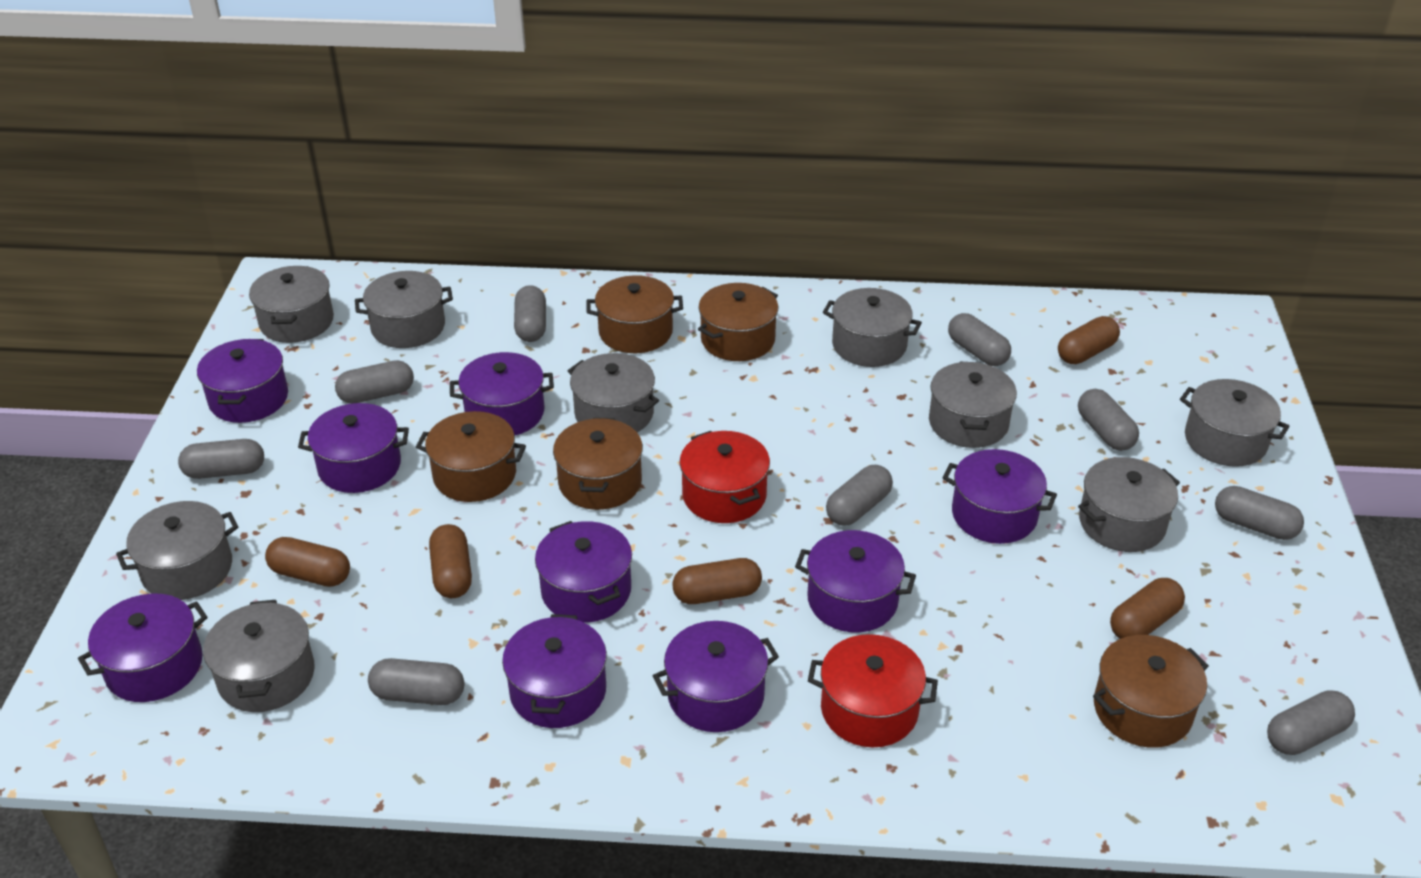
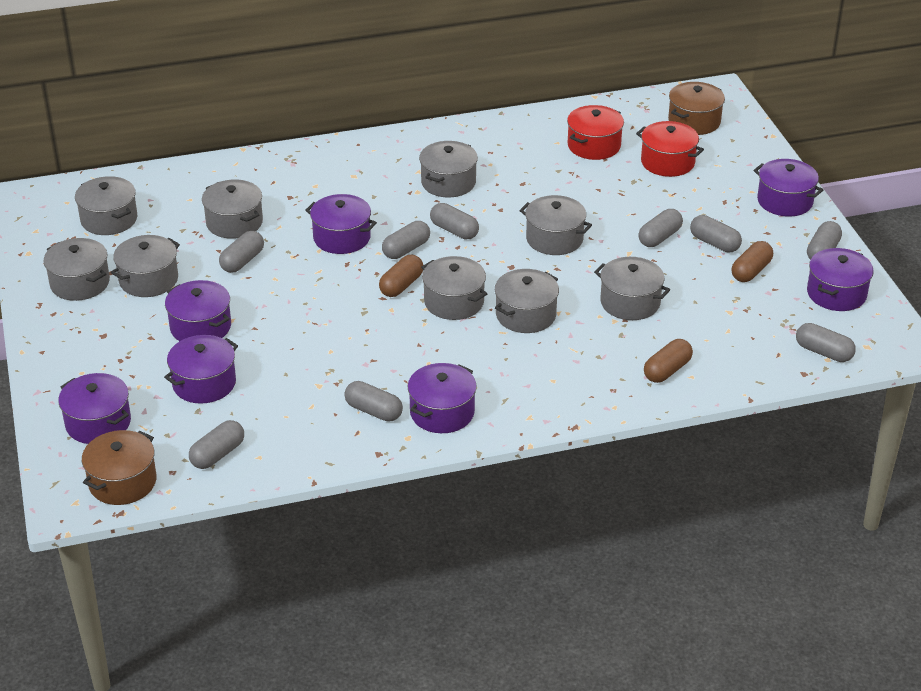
brown capsule: 5 -> 3
brown pot: 5 -> 2
purple pot: 9 -> 7

